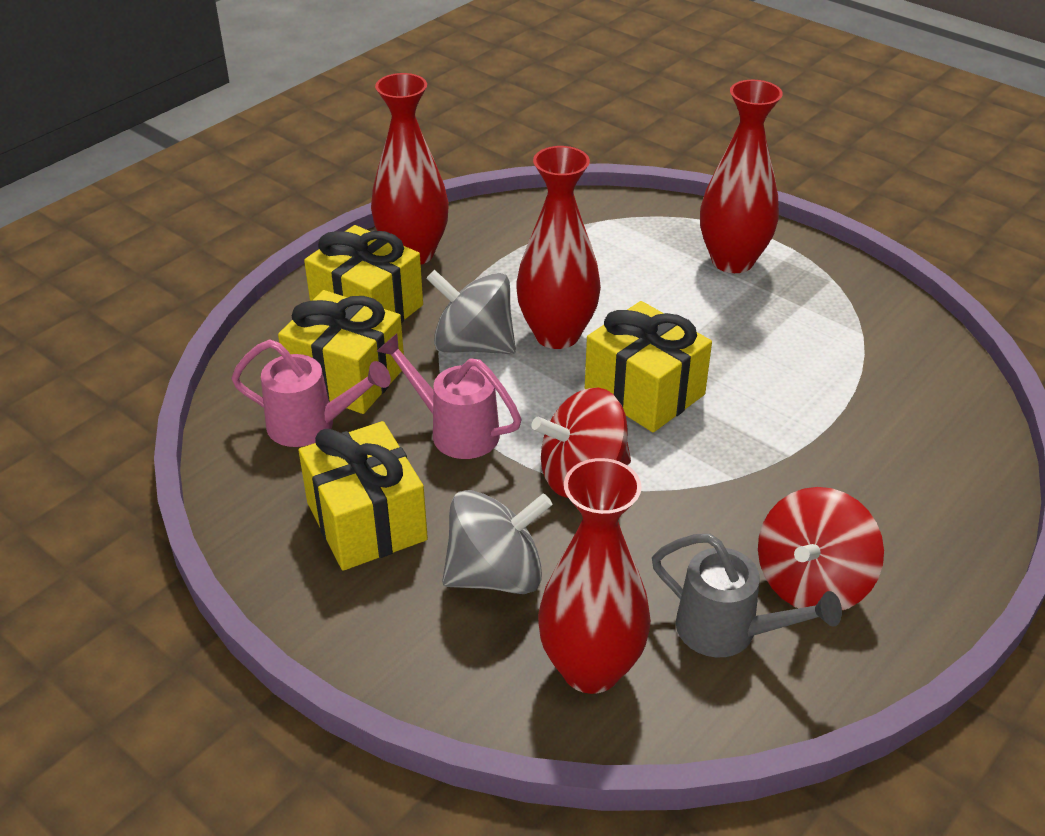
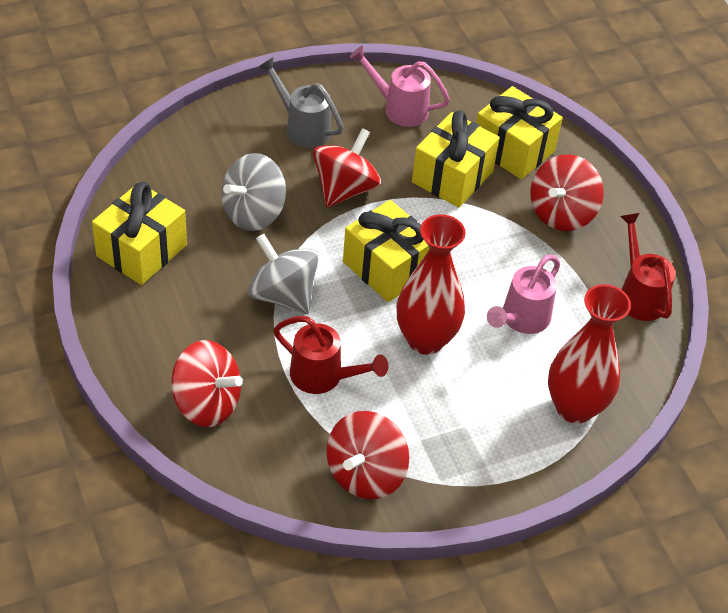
red spinning top: 2 -> 4
red vase: 4 -> 2
red watering can: 0 -> 2

